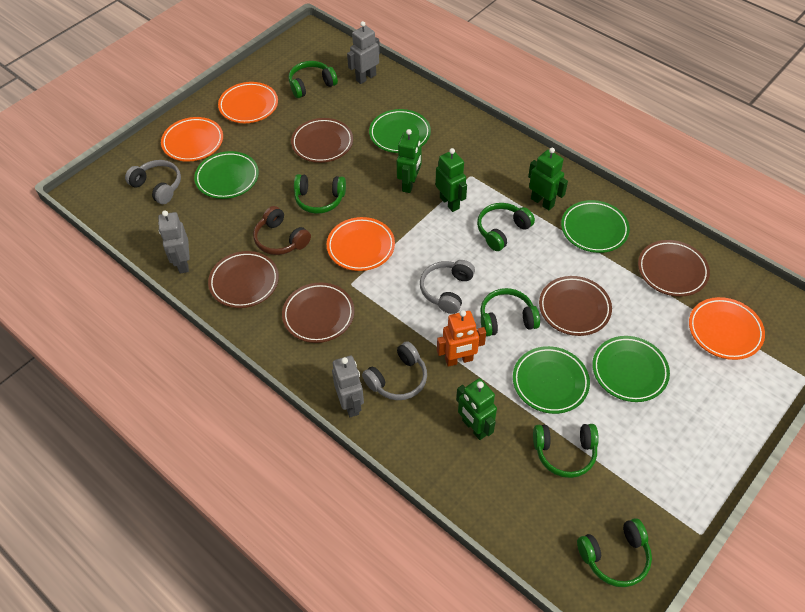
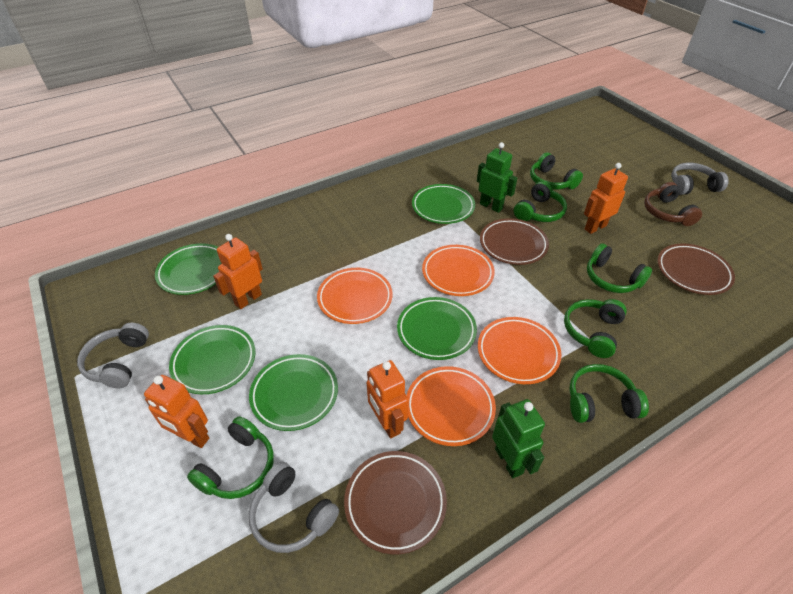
brown plate: 5 -> 3
green robot: 4 -> 2
grey robot: 3 -> 0
orange robot: 1 -> 4

